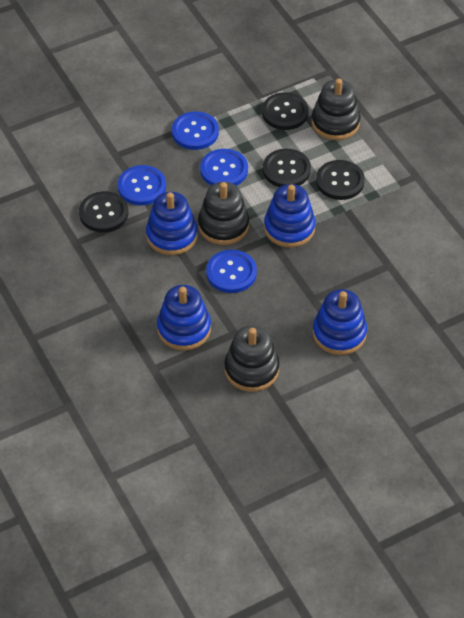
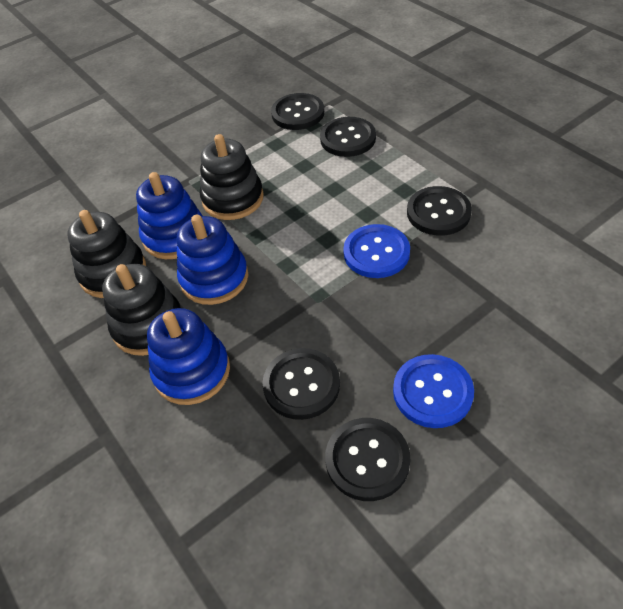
black button: 4 -> 5
blue button: 4 -> 2
blue stacking toy: 4 -> 3

